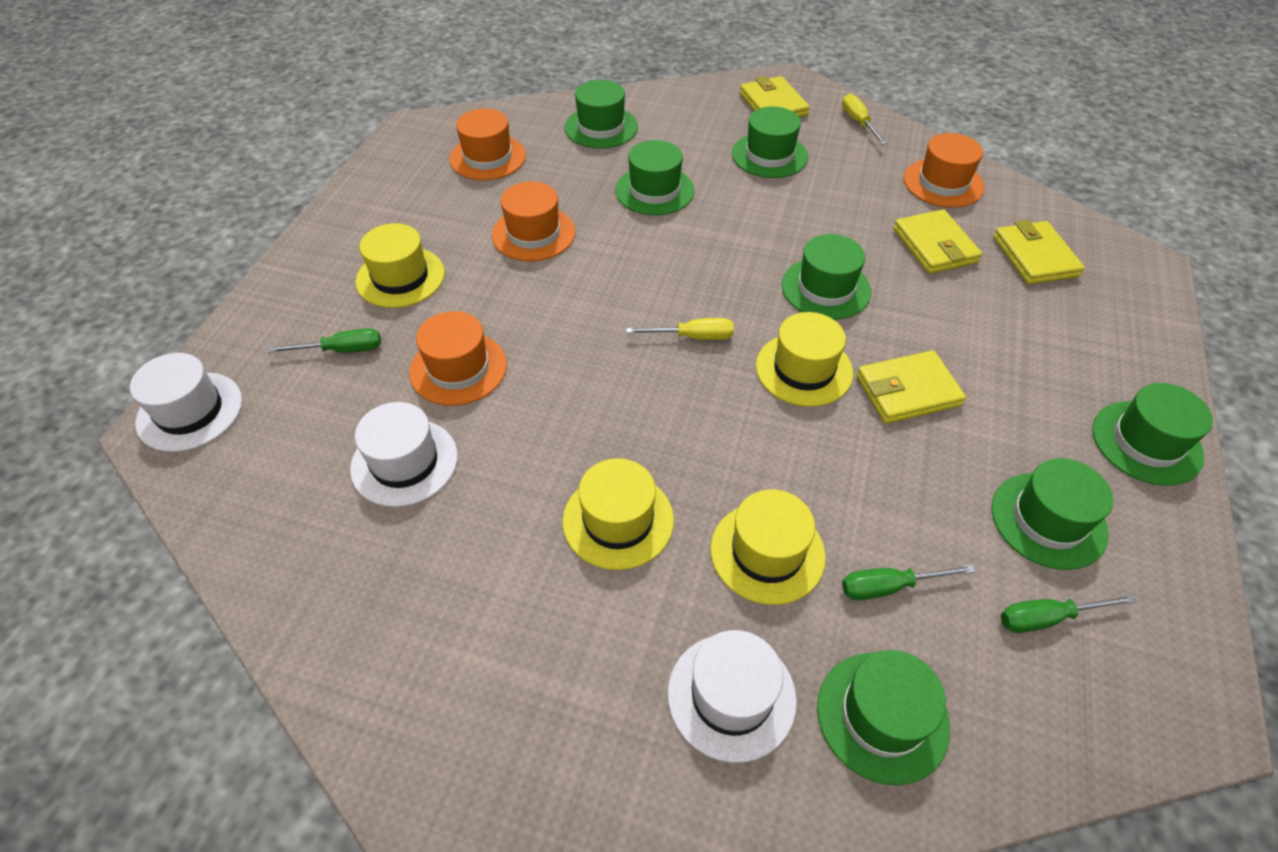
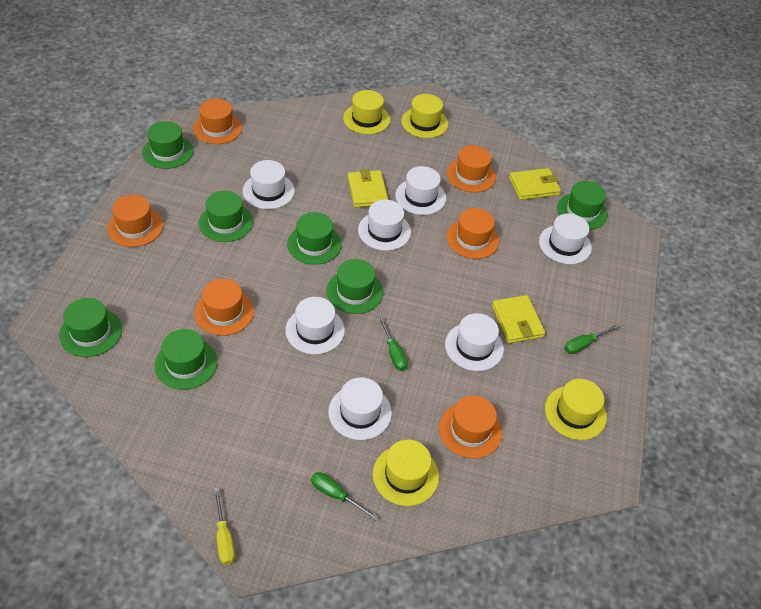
orange hat: 4 -> 6
white hat: 3 -> 7
yellow screwdriver: 2 -> 1
yellow wallet: 4 -> 3

